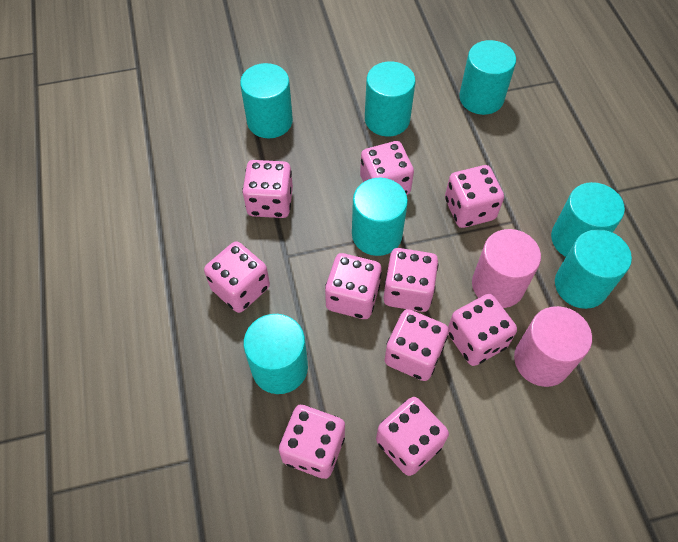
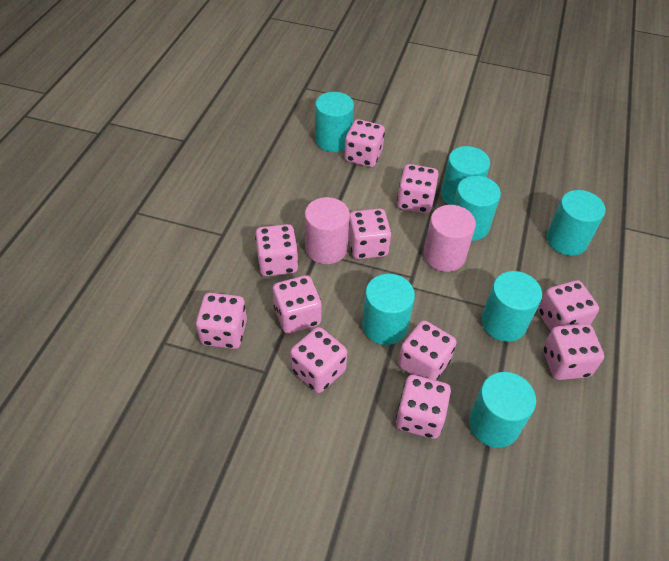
pink dice: 10 -> 11

